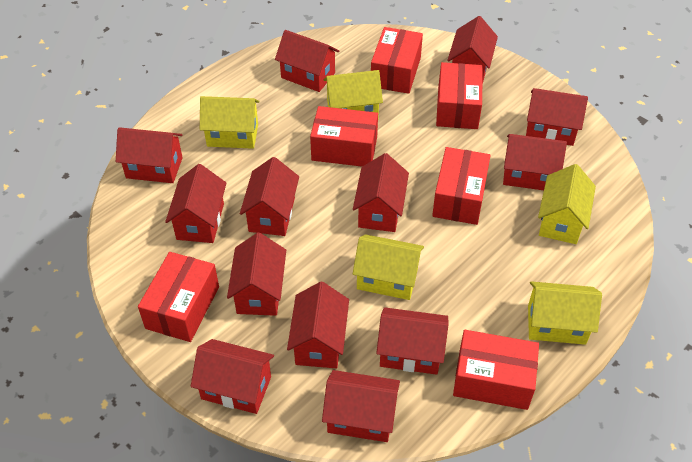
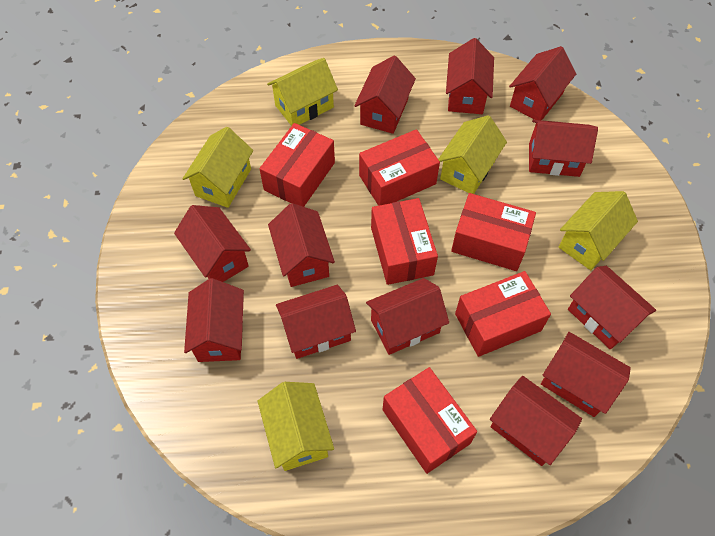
red house: 13 -> 12

